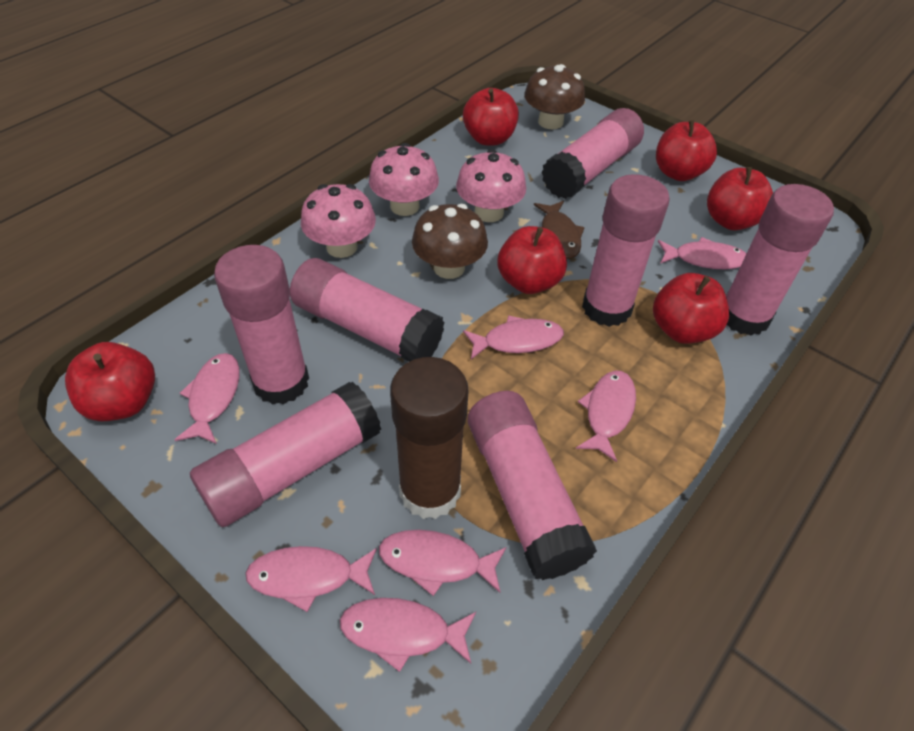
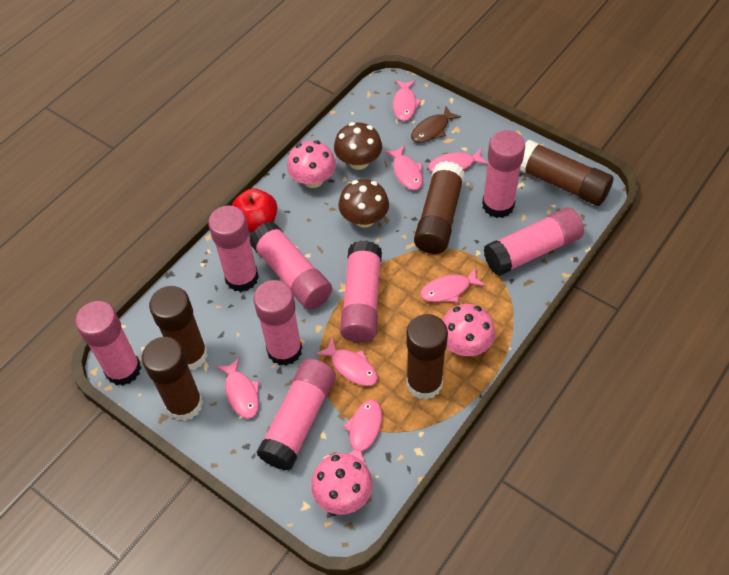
brown glue stick: 1 -> 5
pink glue stick: 7 -> 8
red apple: 6 -> 1

